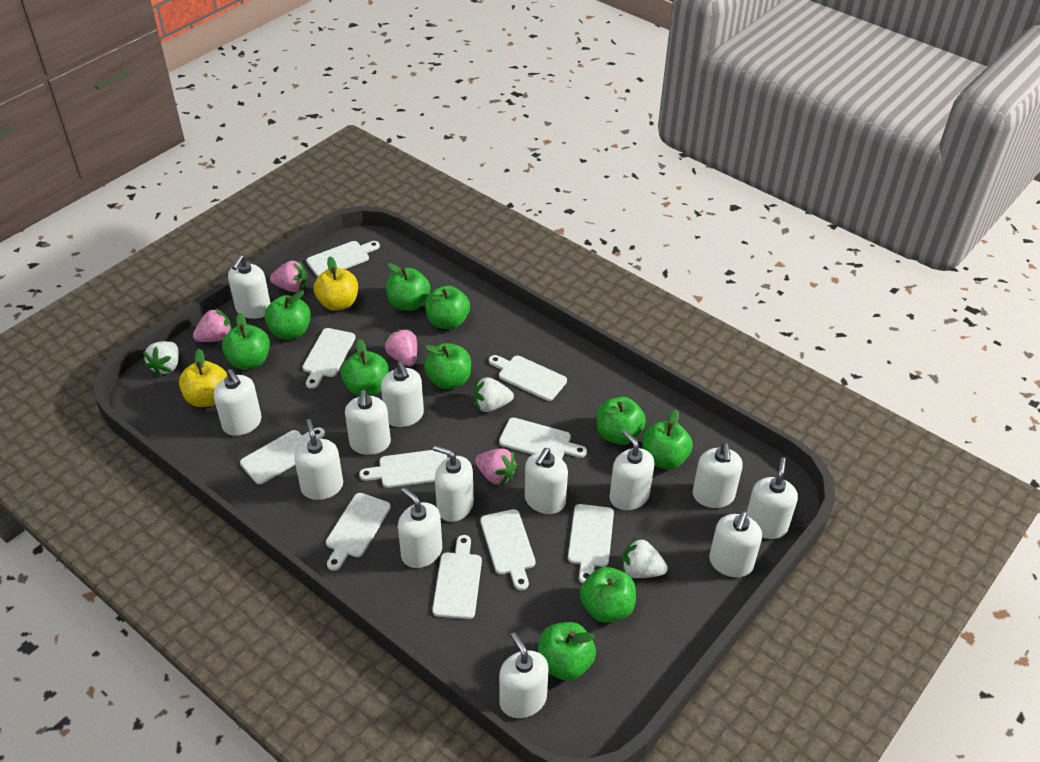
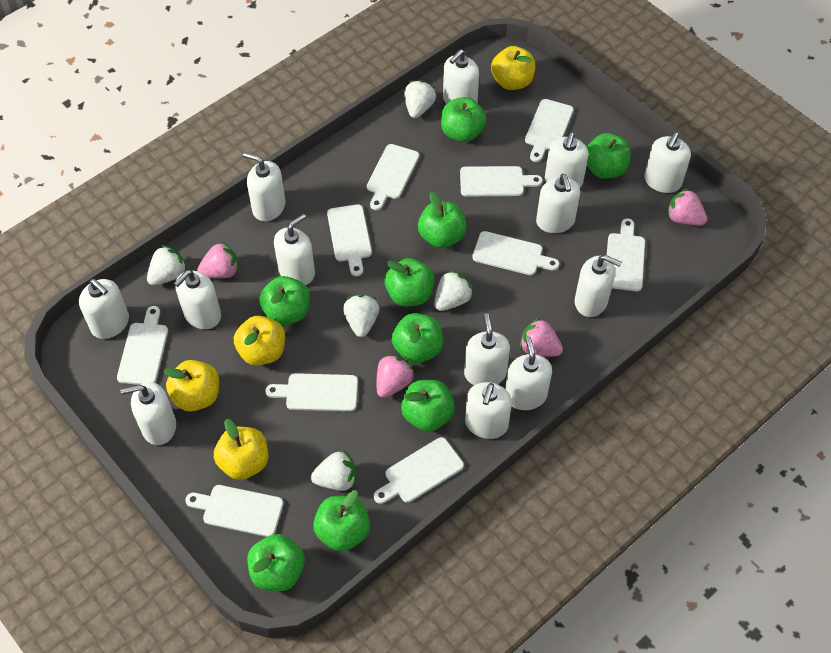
green apple: 10 -> 9
white strawberry: 3 -> 5
yellow apple: 2 -> 4

